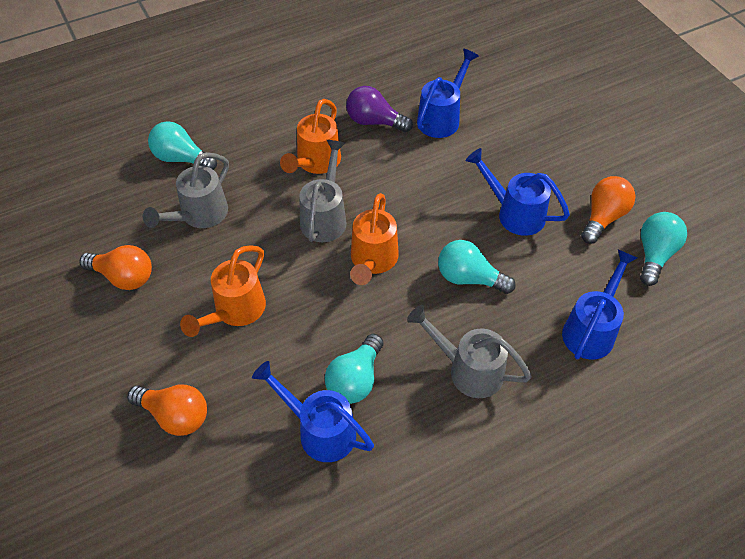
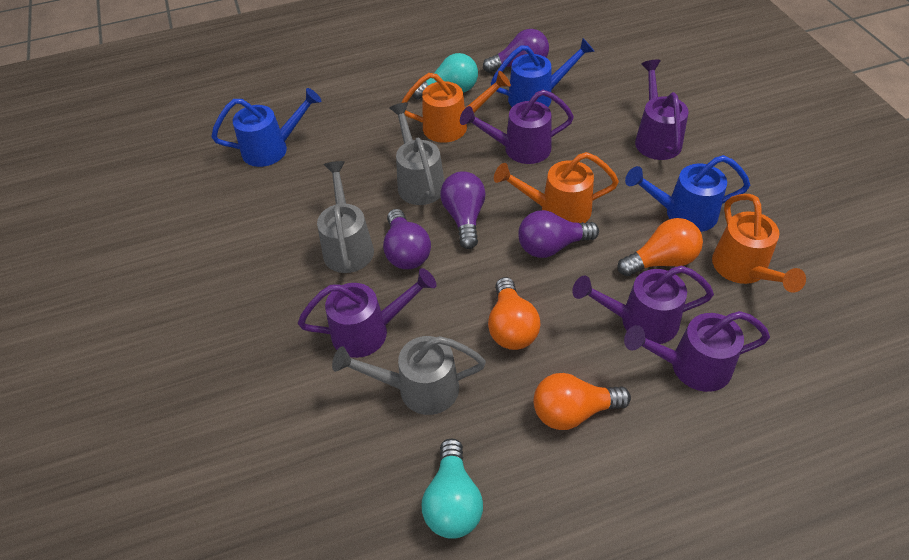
blue watering can: 4 -> 3
purple light bulb: 1 -> 4
purple watering can: 0 -> 5
turquoise light bulb: 4 -> 2

